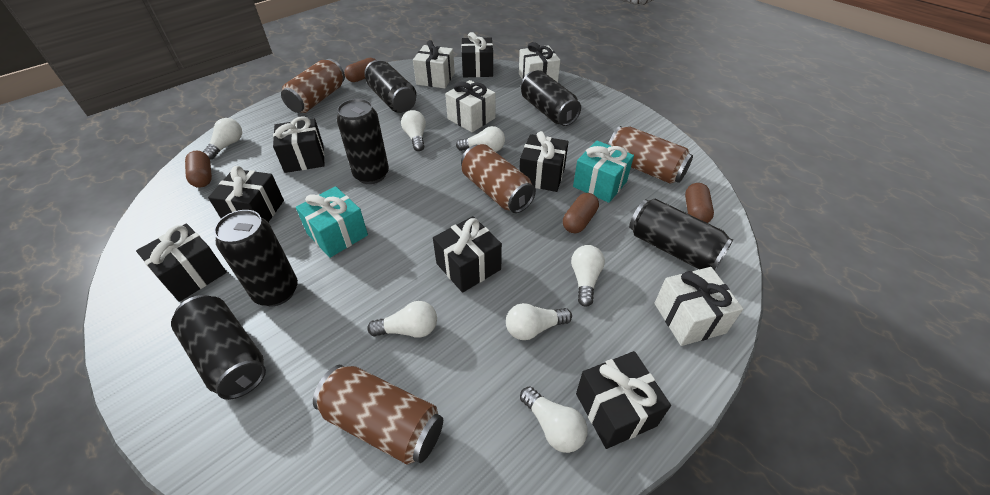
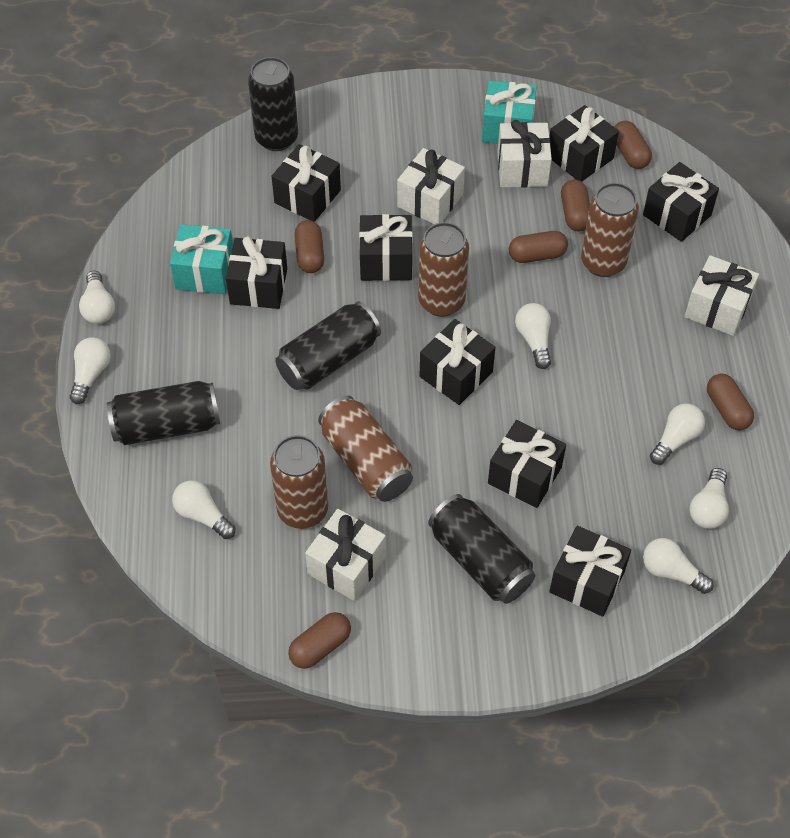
black can: 6 -> 4
black gift: 7 -> 8
brown capsule: 4 -> 6

